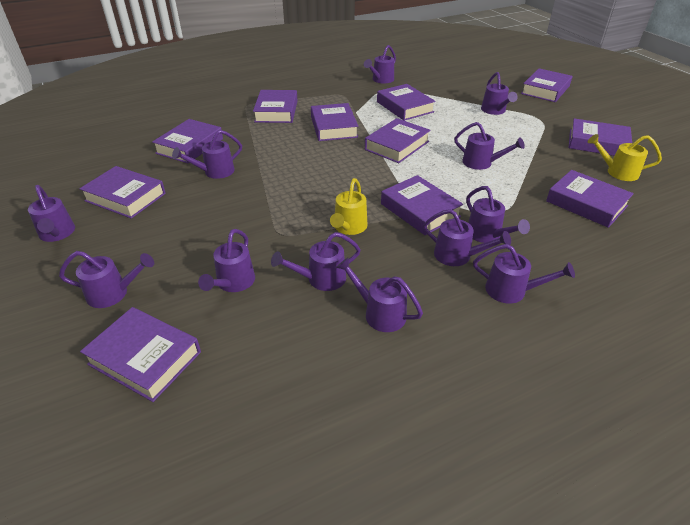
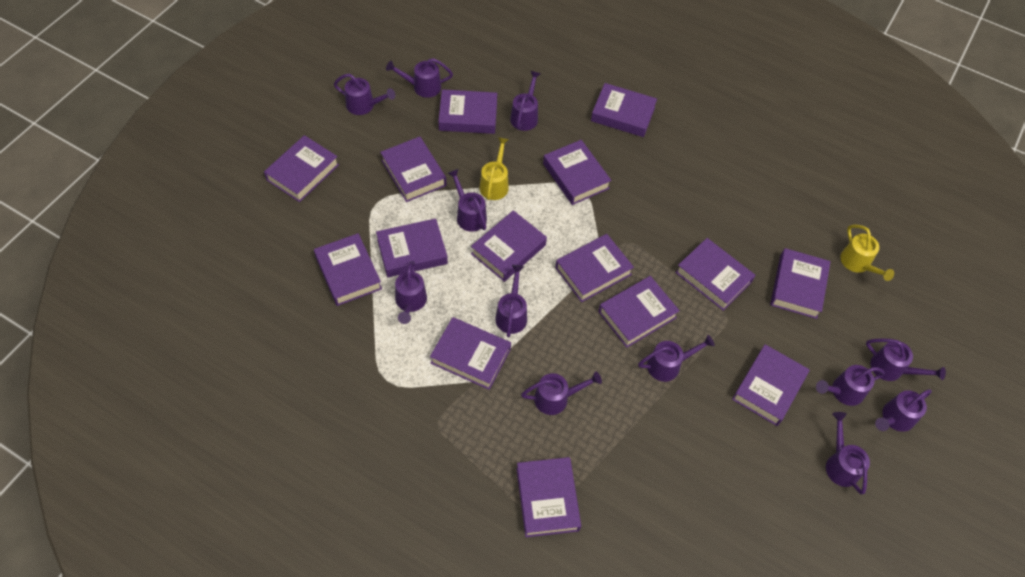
purple book: 11 -> 15

